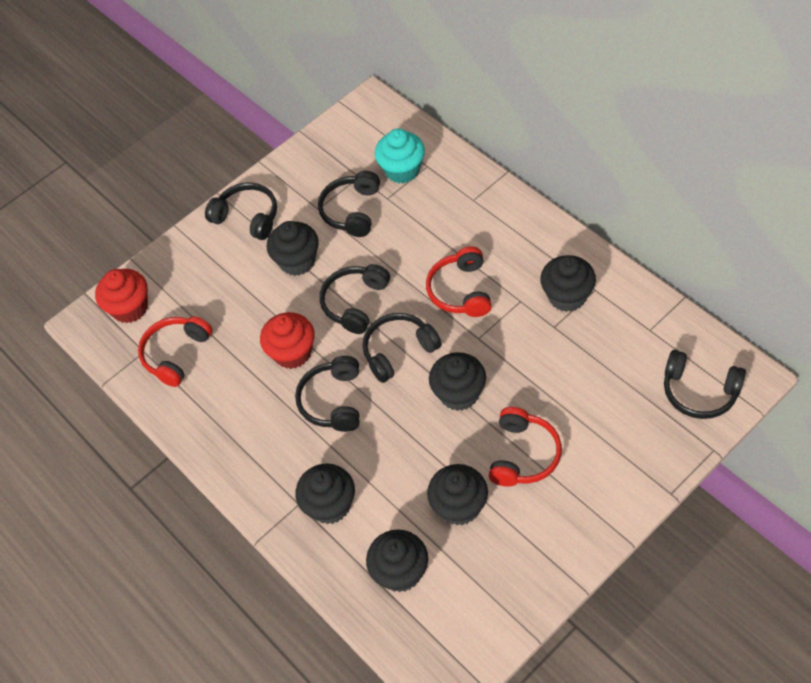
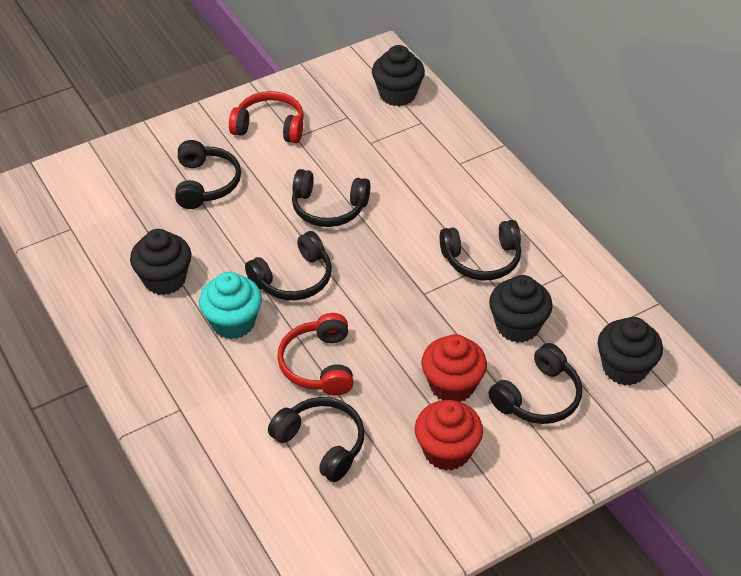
black cupcake: 6 -> 4
red headphones: 3 -> 2

